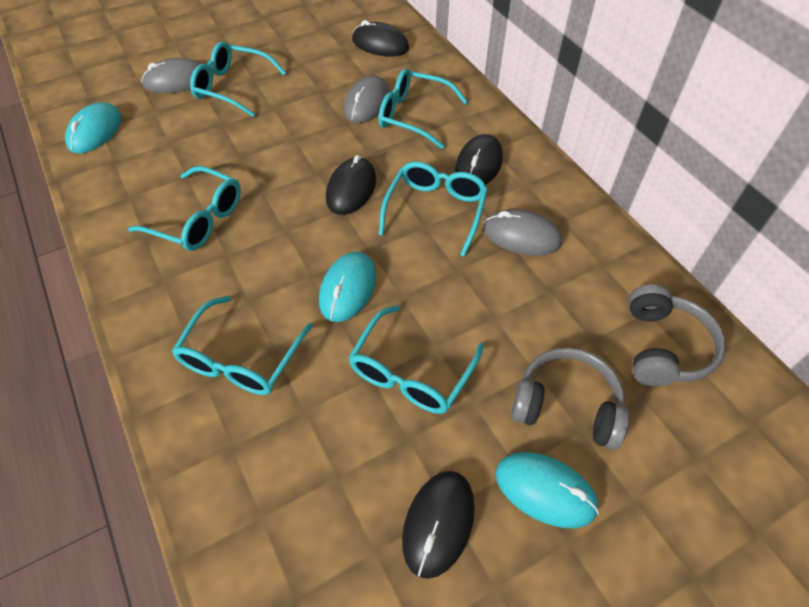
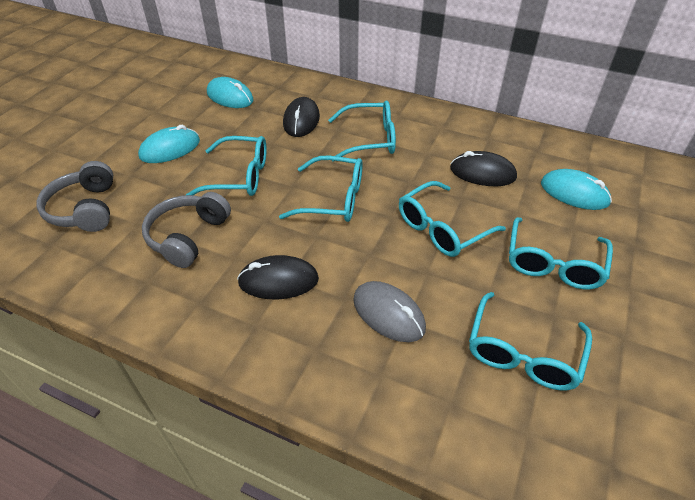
black mouse: 4 -> 3
grey mouse: 3 -> 1

